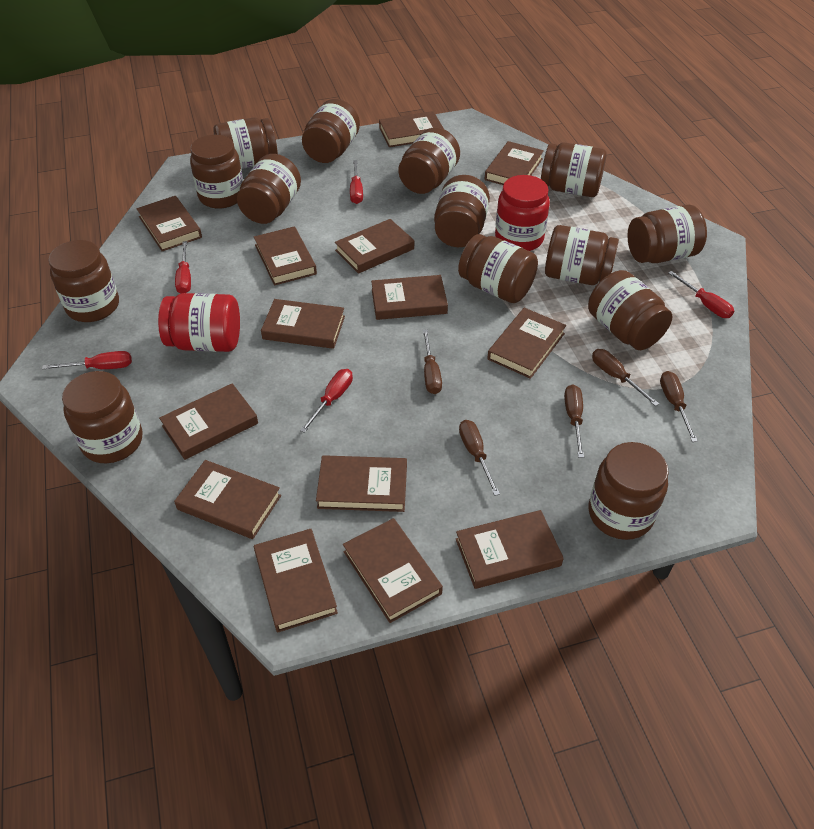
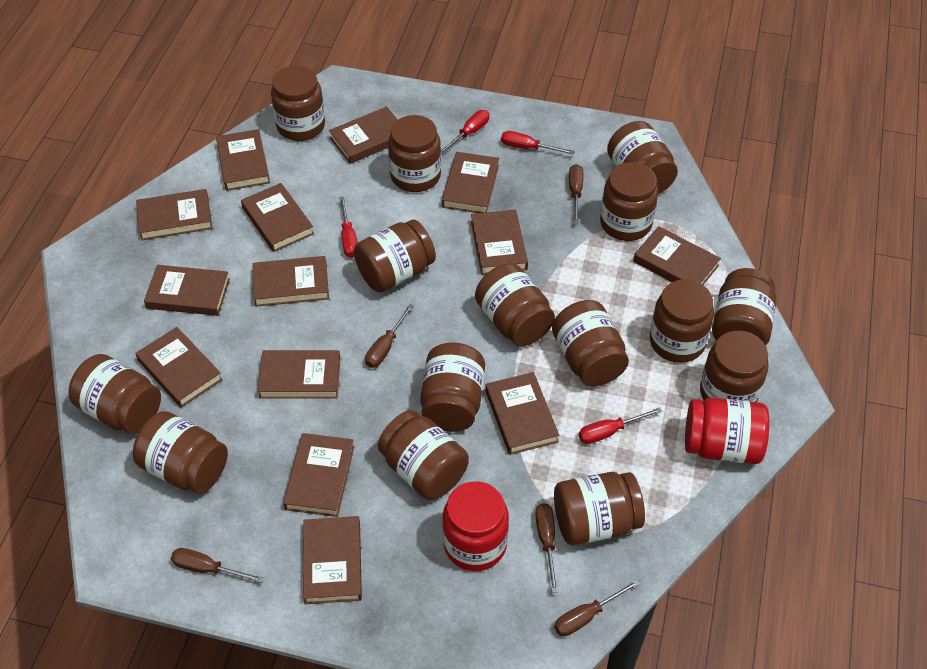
brown jar: 14 -> 15
red screwdriver: 5 -> 4

